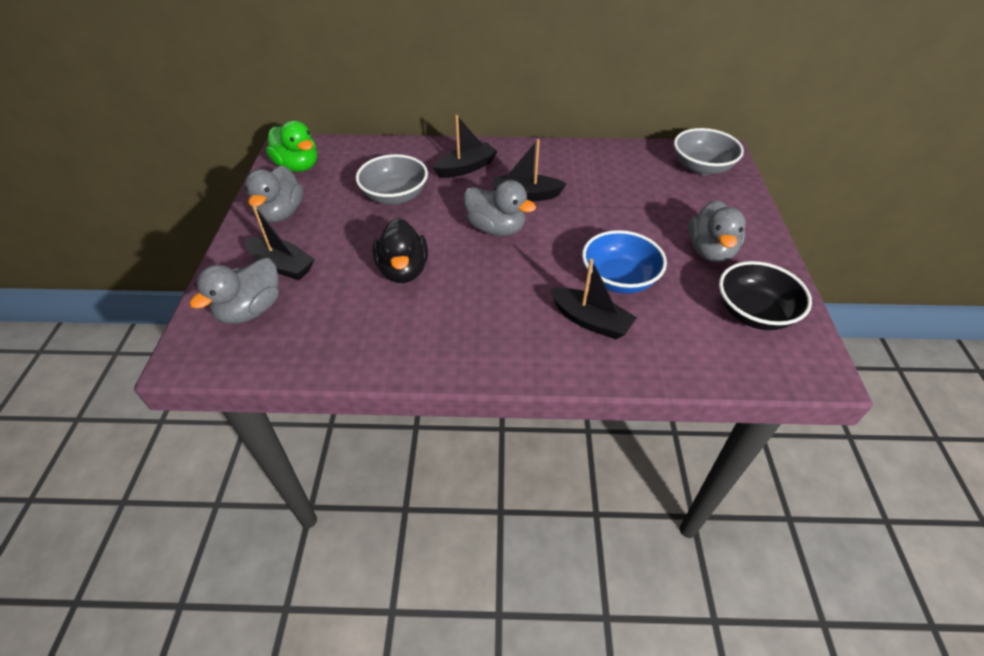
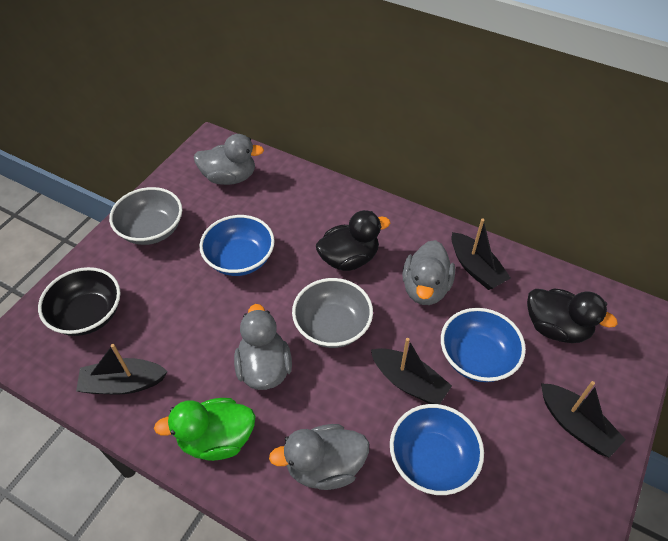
black duck: 1 -> 2
blue bowl: 1 -> 3

